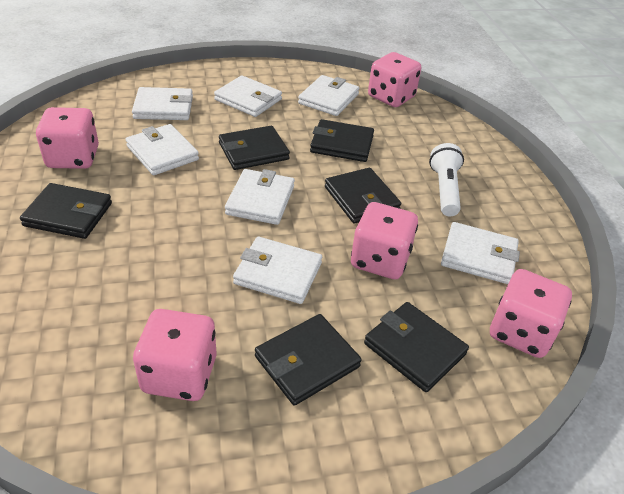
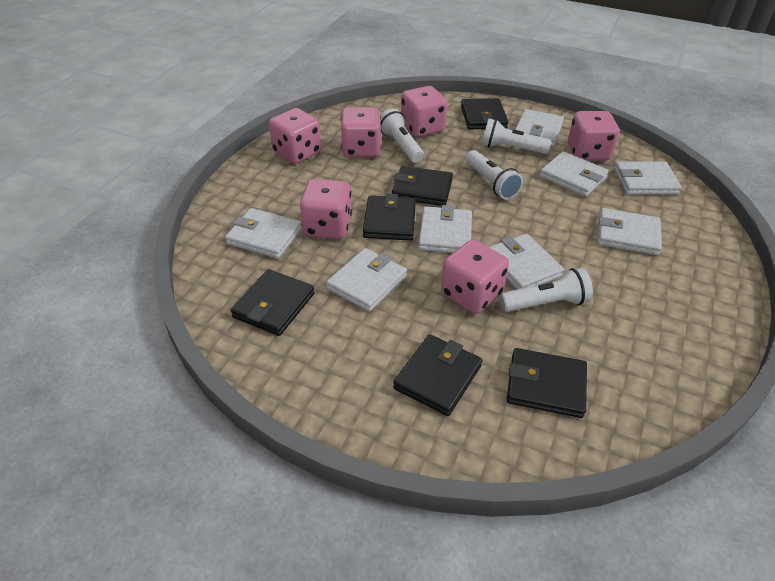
pink dice: 5 -> 6
white flashlight: 1 -> 4
white wallet: 7 -> 8

